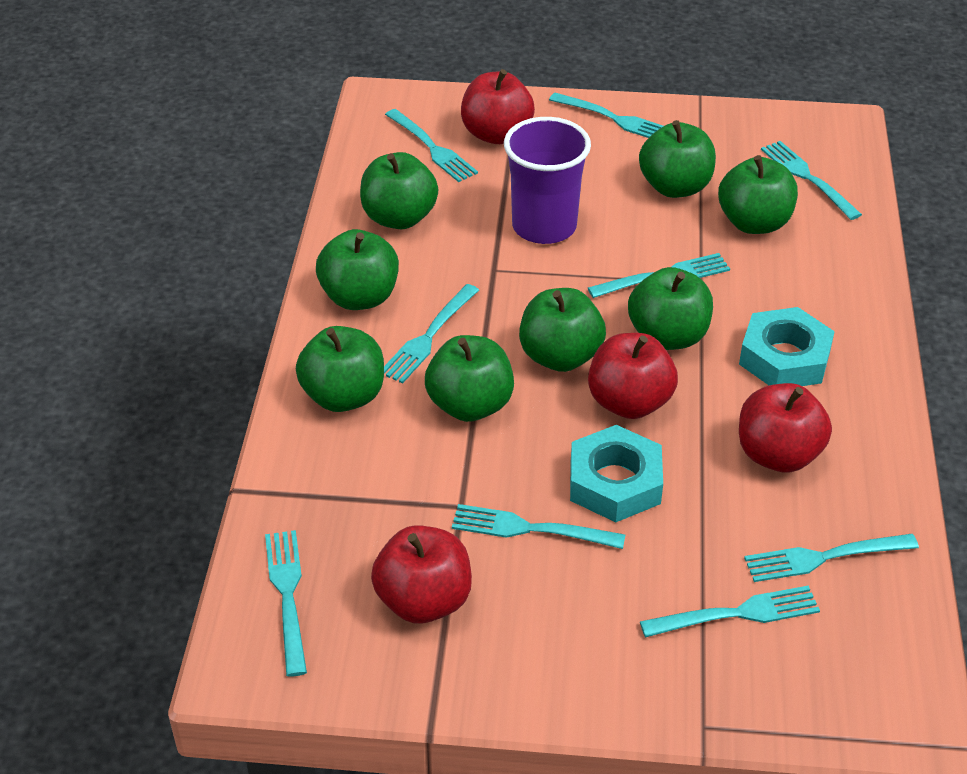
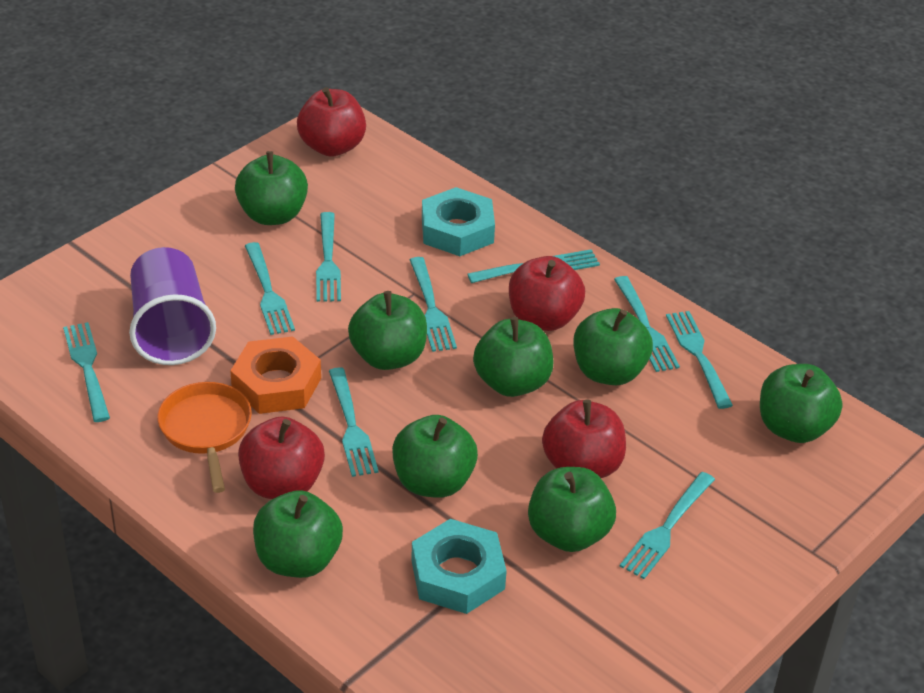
orange nut: 0 -> 1
orange pan: 0 -> 1

